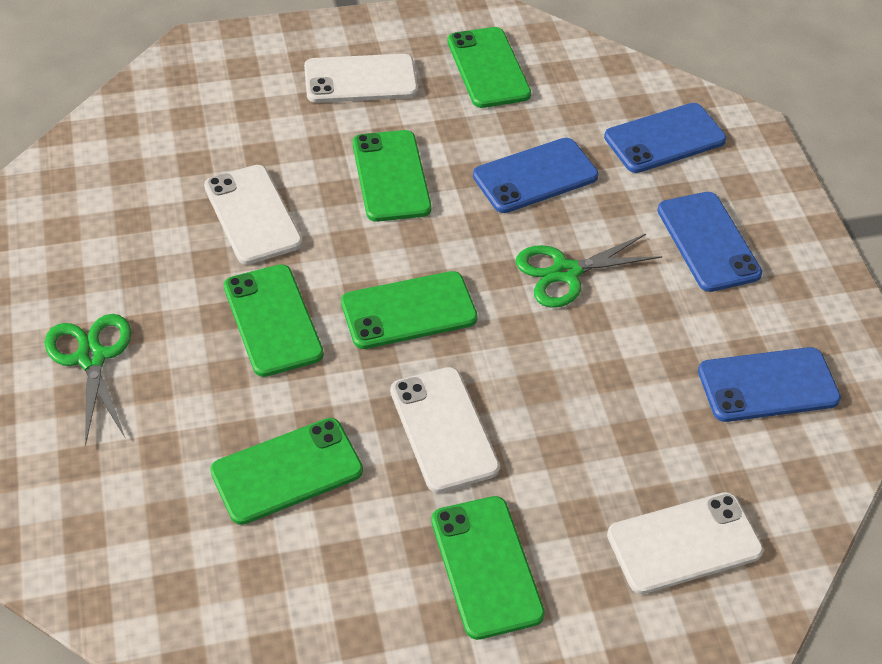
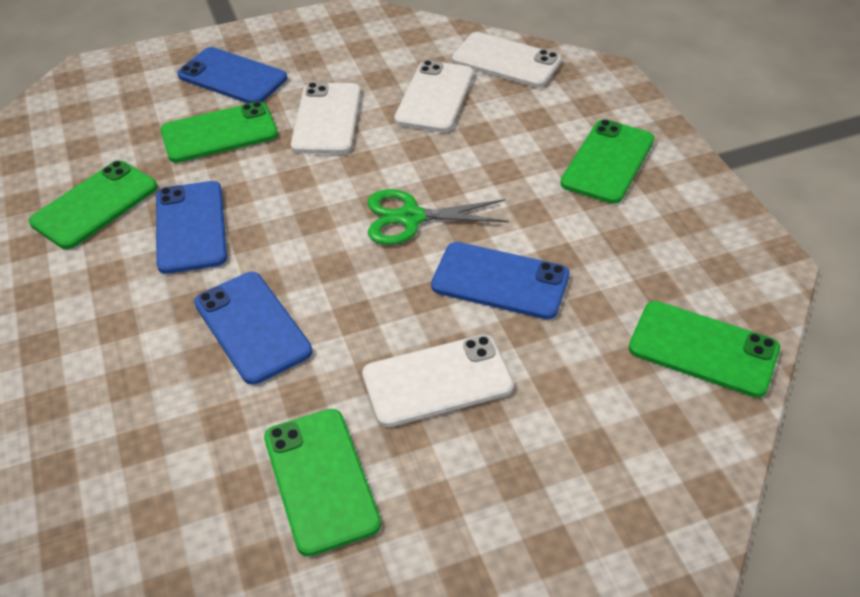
green phone: 6 -> 5
green scissors: 2 -> 1

